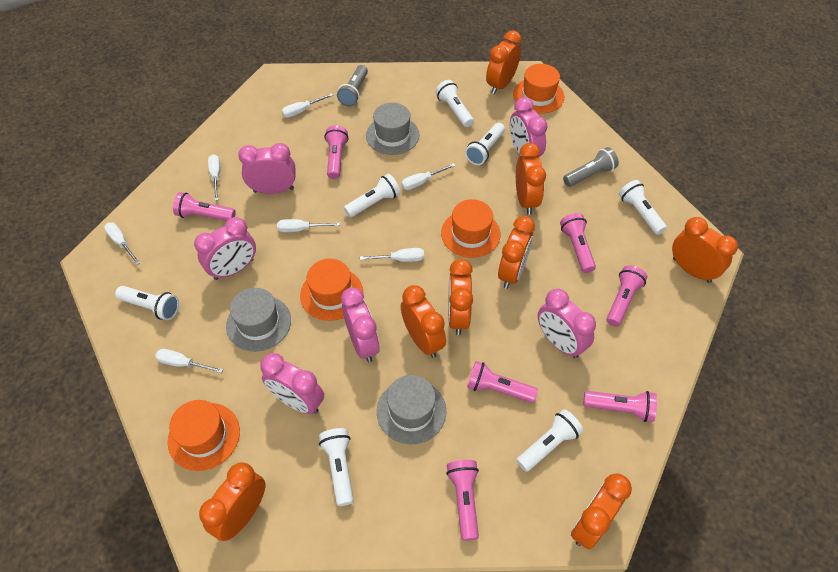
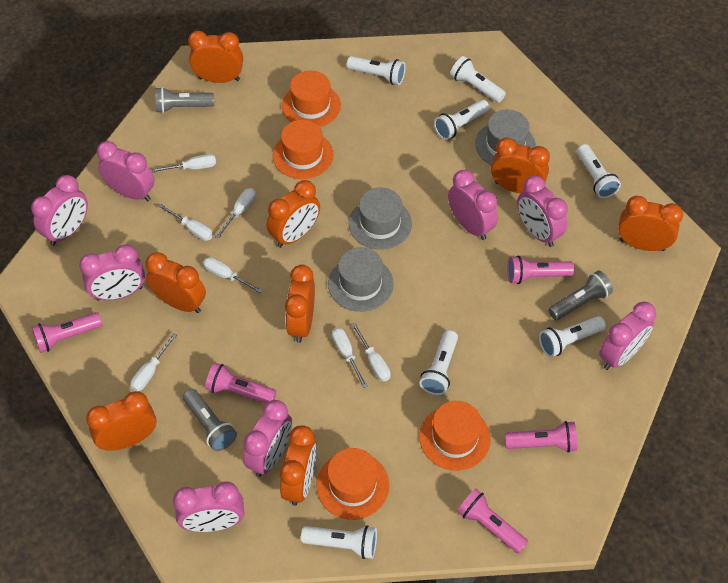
grey flashlight: 2 -> 3
pink clock: 6 -> 8
pink flashlight: 7 -> 5

